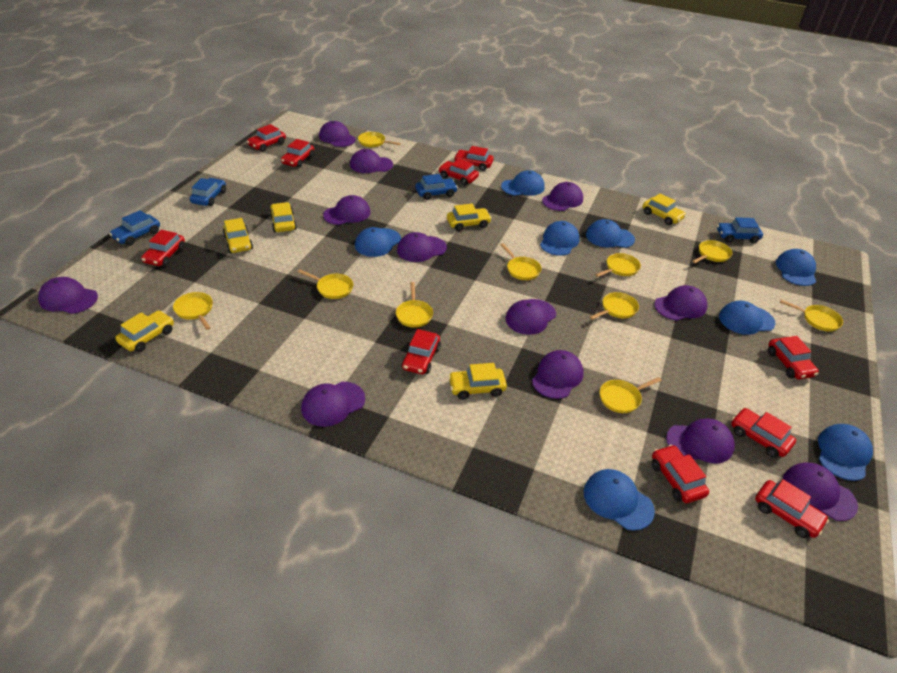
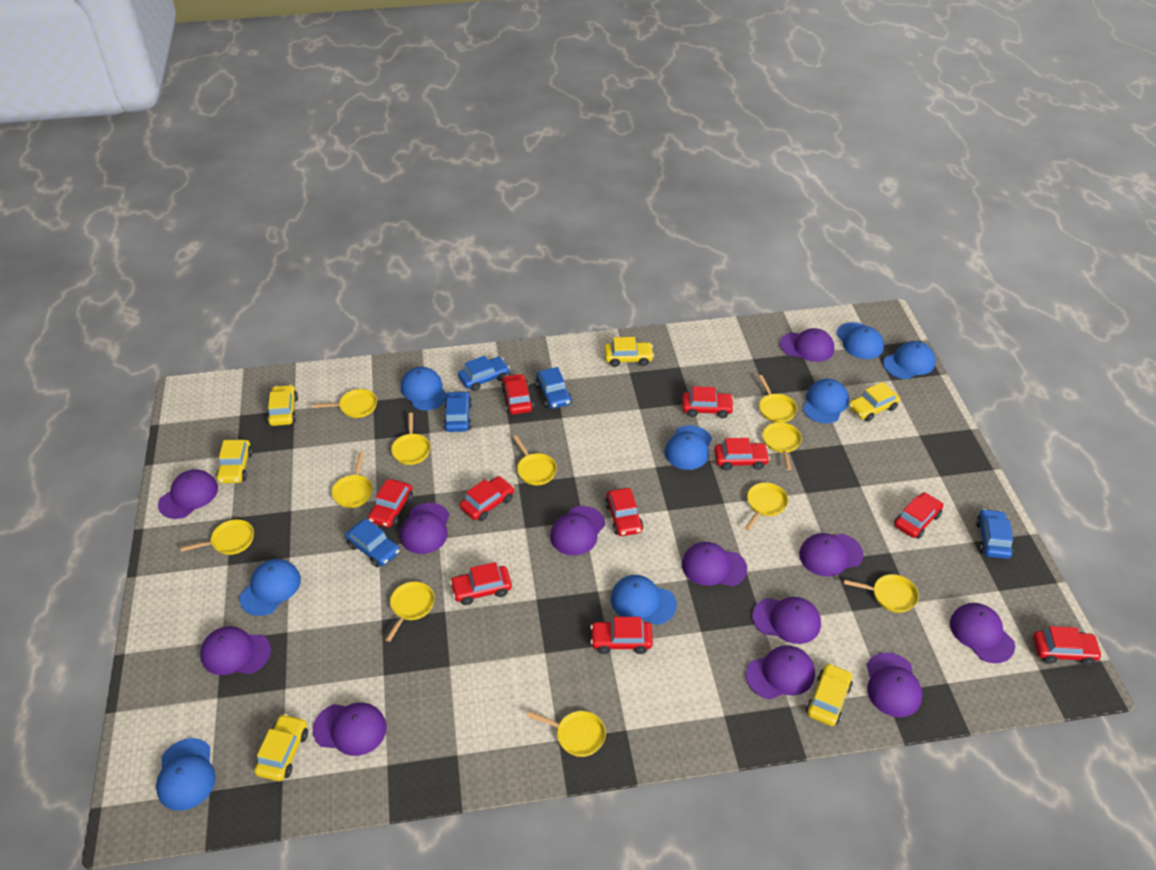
blue car: 4 -> 5
yellow pan: 10 -> 11

